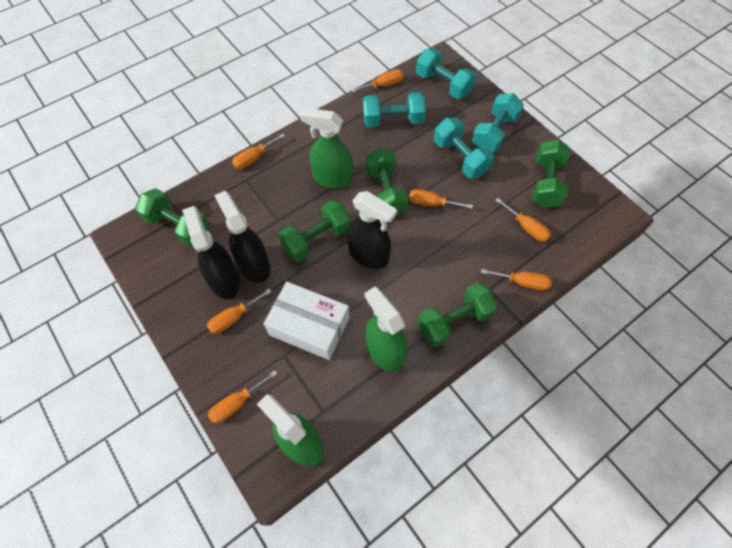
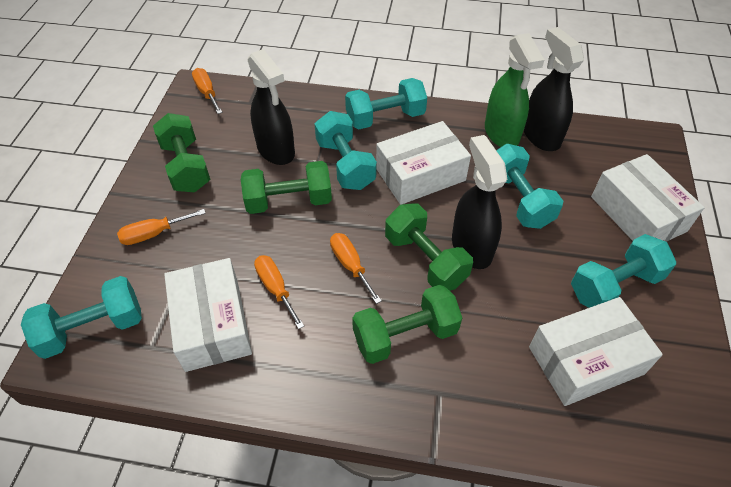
green dumbbell: 5 -> 4
green spray bottle: 3 -> 1
orange screwdriver: 7 -> 4
turquoise dumbbell: 4 -> 5
white box: 1 -> 4

